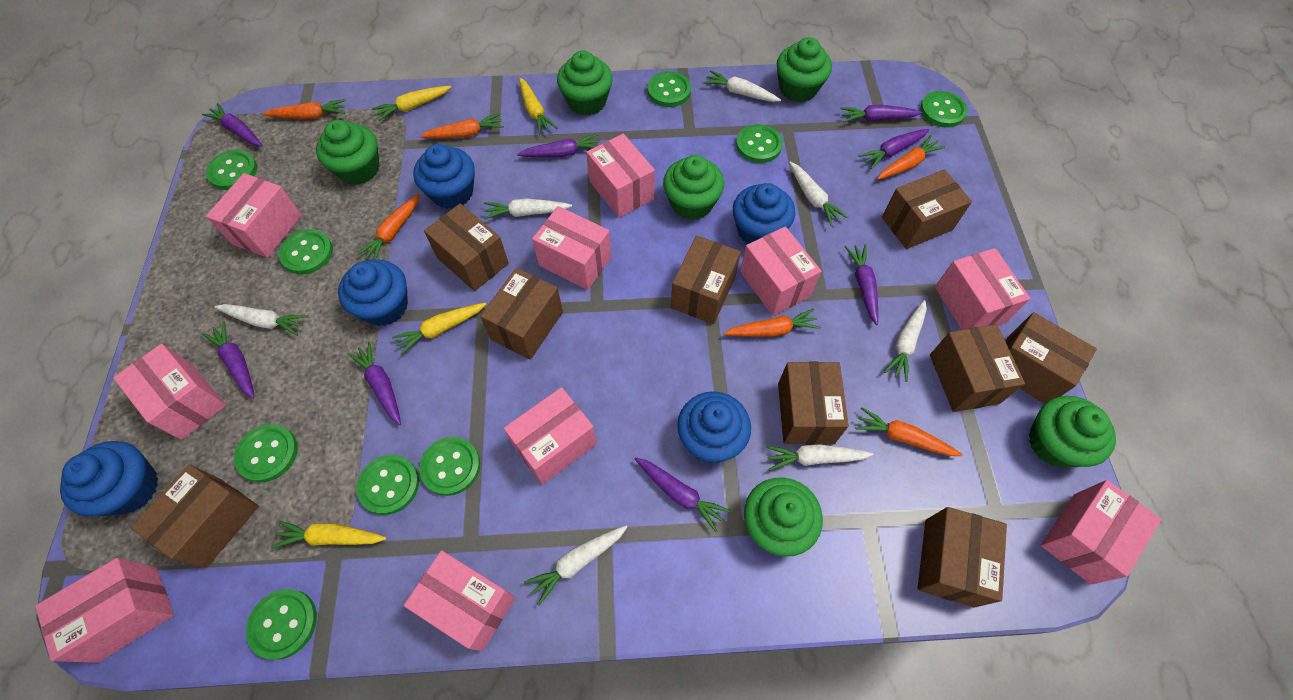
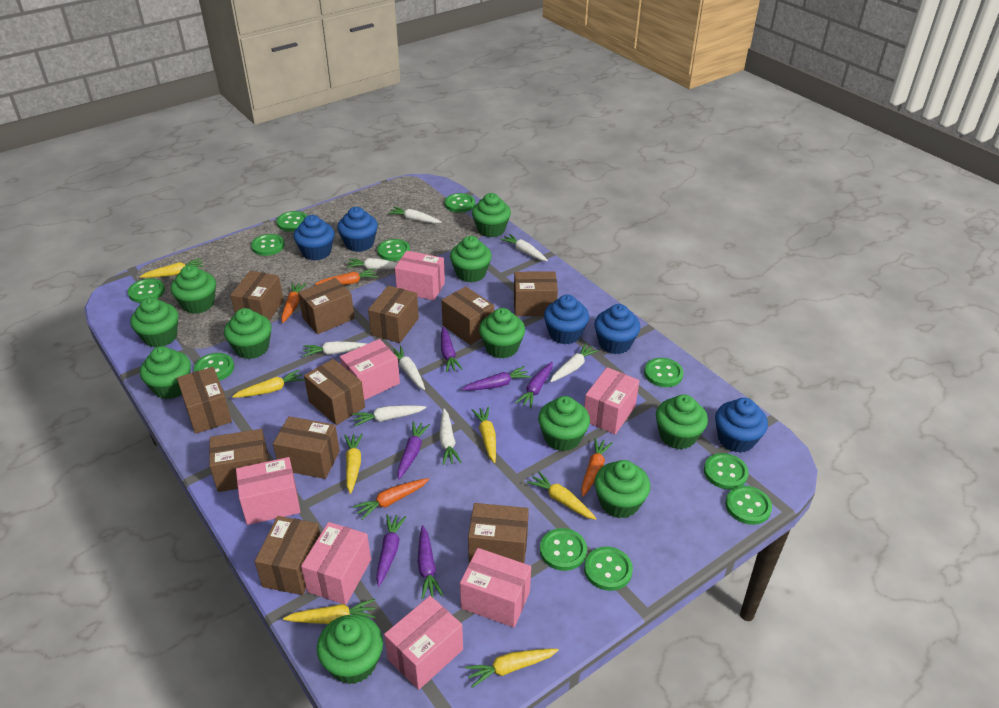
brown box: 9 -> 11
green button: 9 -> 11
green cupcake: 6 -> 11
orange carrot: 6 -> 4
pink box: 10 -> 7
purple carrot: 8 -> 6
white carrot: 7 -> 8
yellow carrot: 4 -> 7

